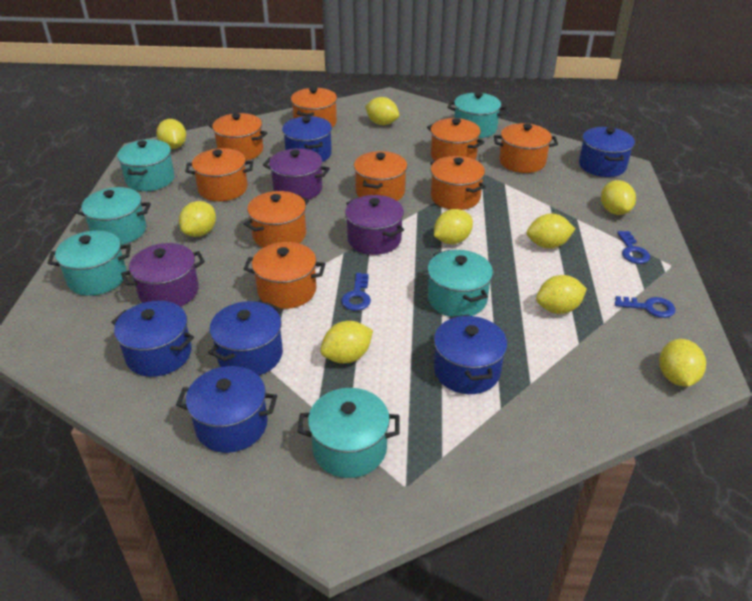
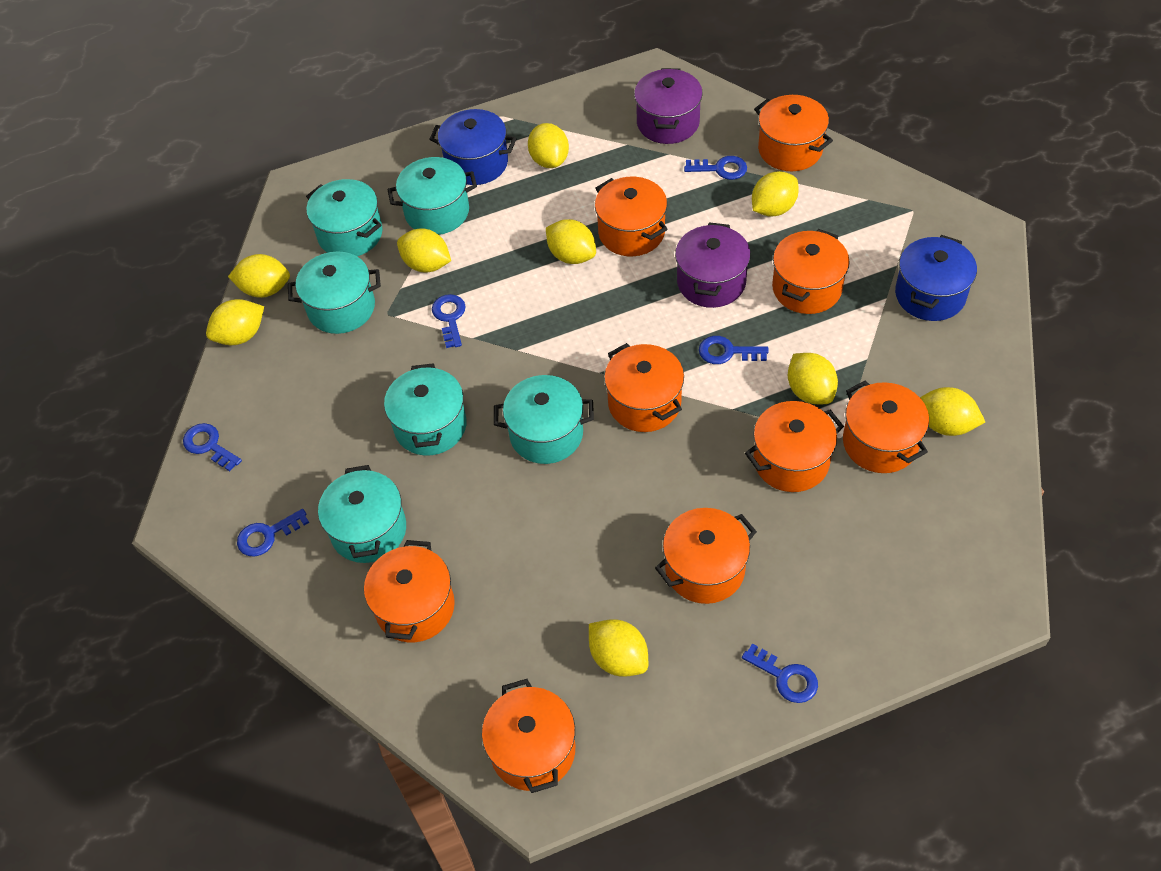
blue key: 3 -> 6
blue pot: 6 -> 2
purple pot: 3 -> 2

